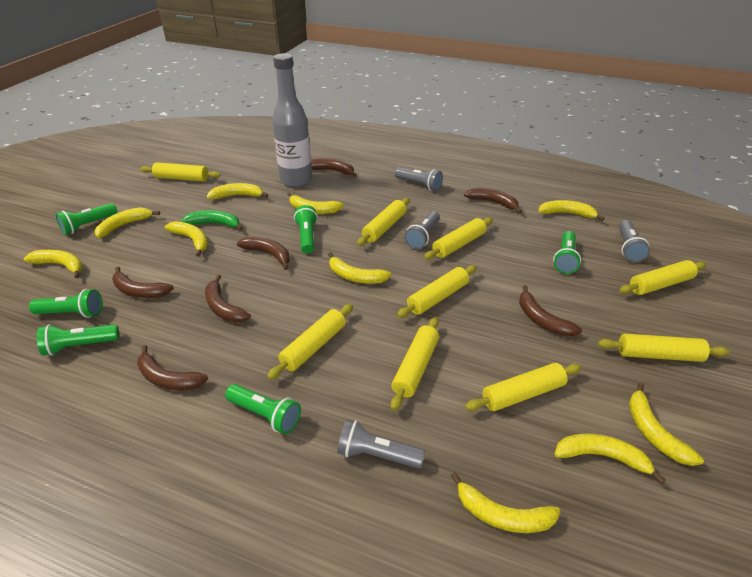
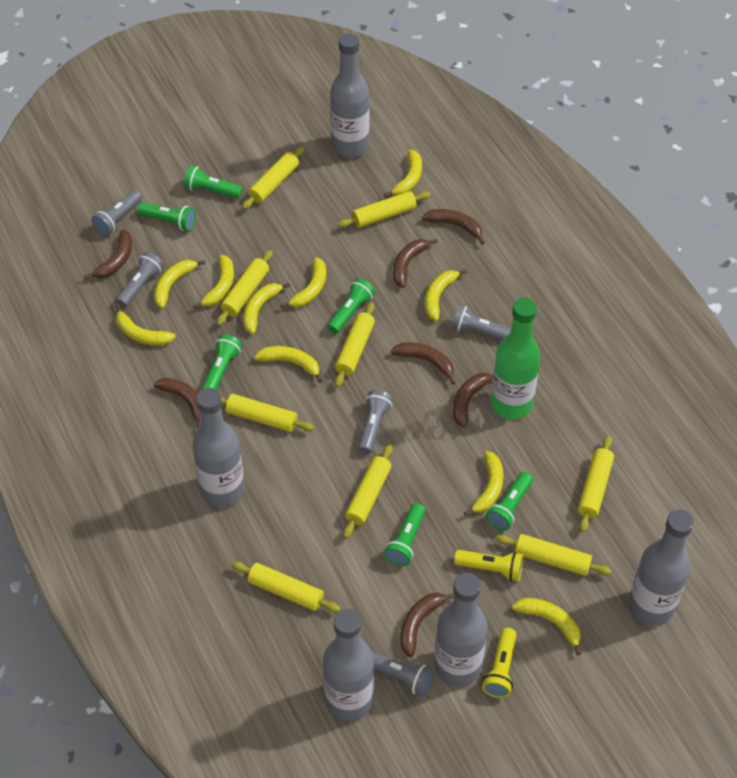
green banana: 1 -> 0
green bottle: 0 -> 1
grey bottle: 1 -> 5
grey flashlight: 4 -> 5
yellow flashlight: 0 -> 2

